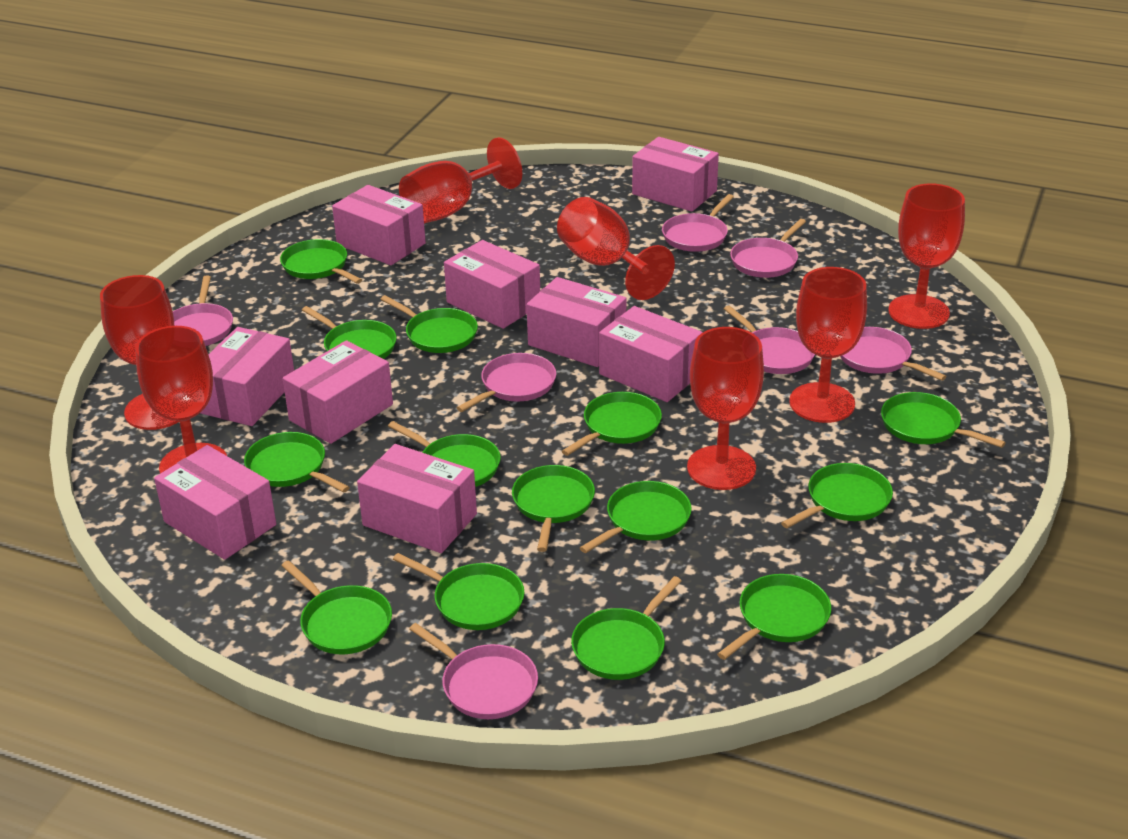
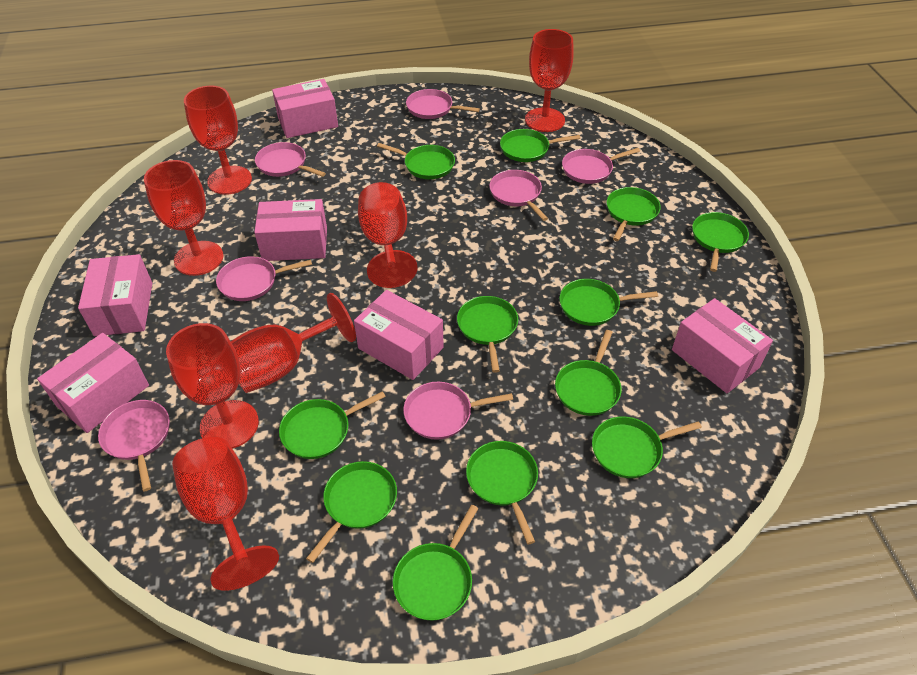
green pan: 14 -> 12
pink box: 9 -> 6

